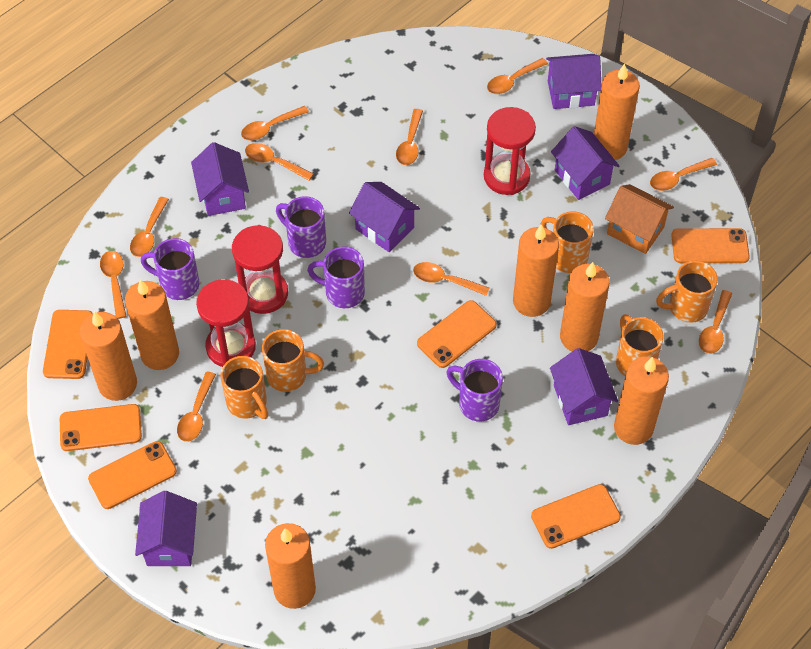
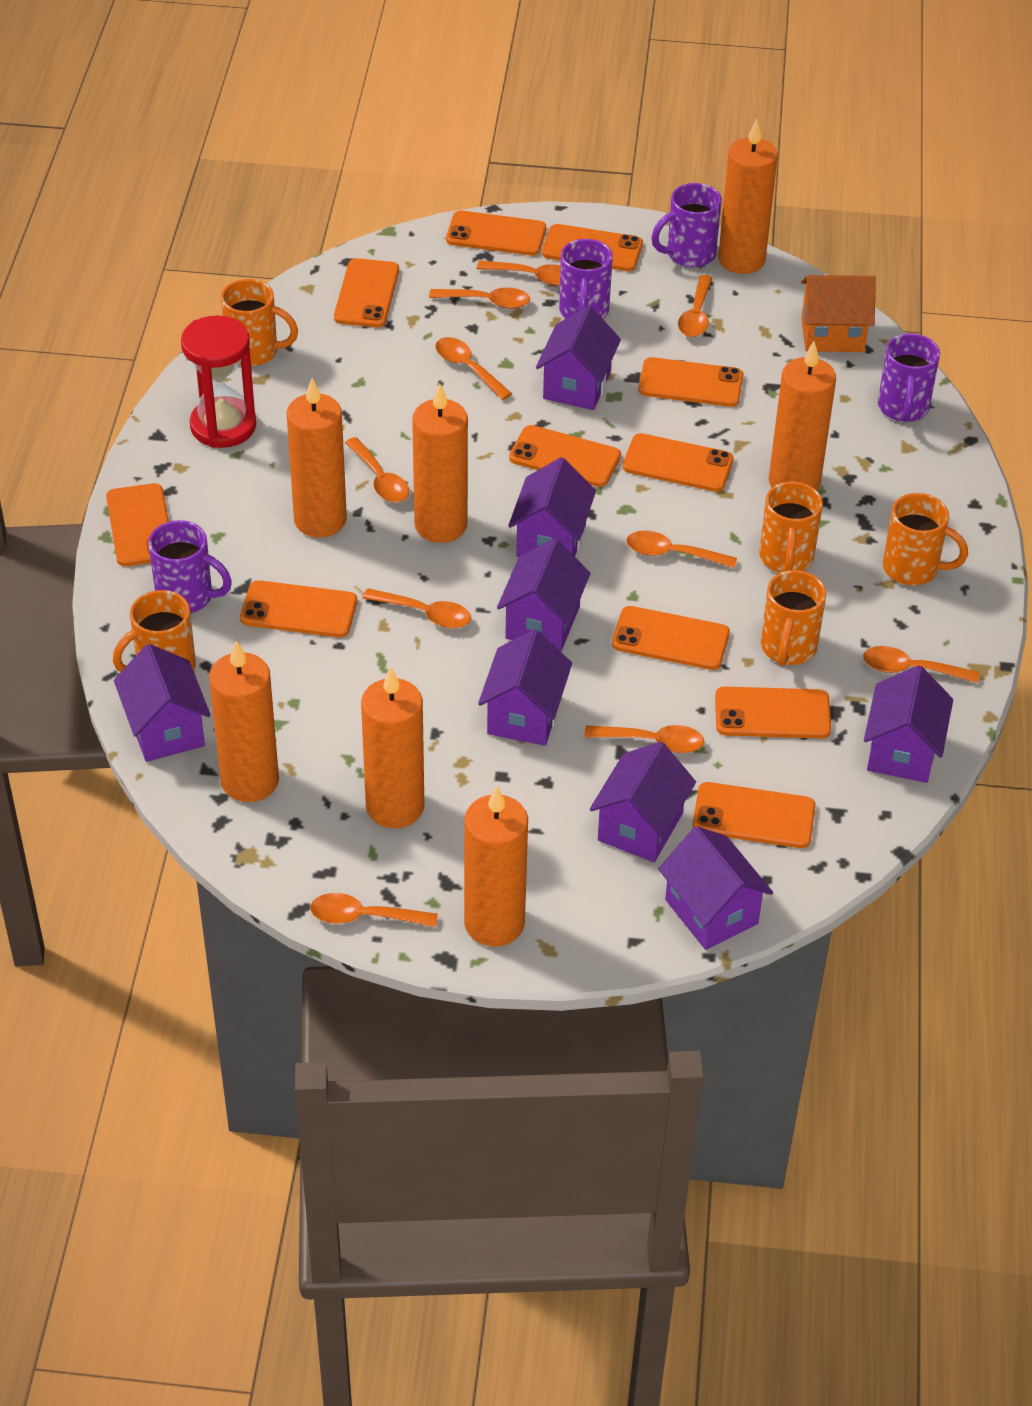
orange phone: 6 -> 11
purple house: 6 -> 8
red hourglass: 3 -> 1

